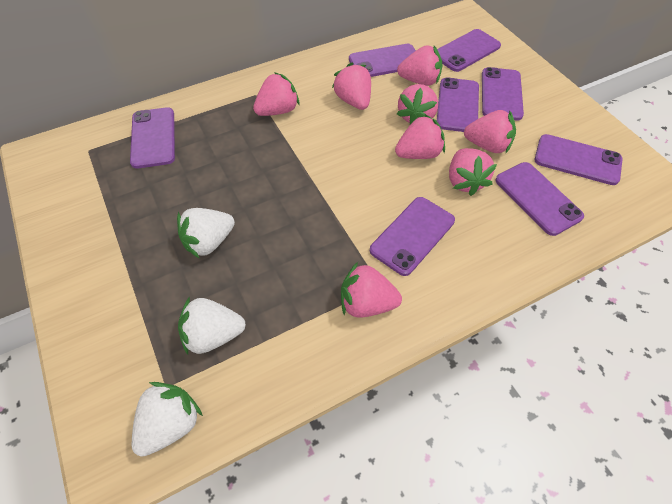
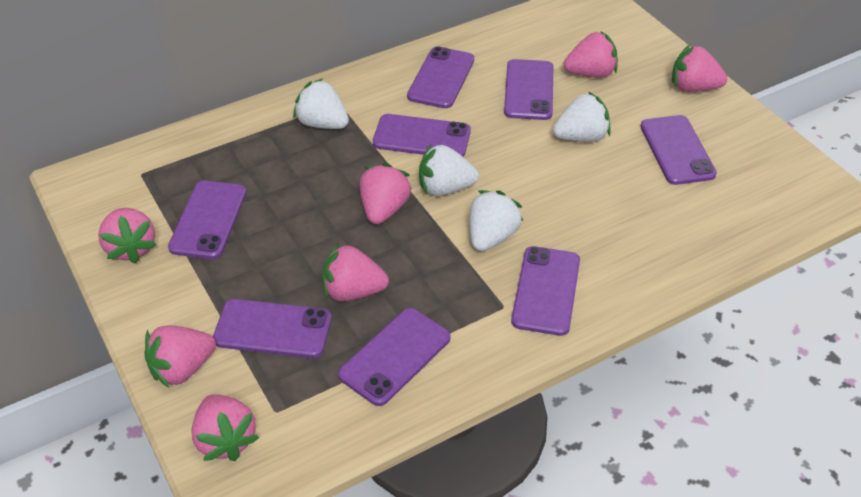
pink strawberry: 8 -> 7
white strawberry: 3 -> 4

